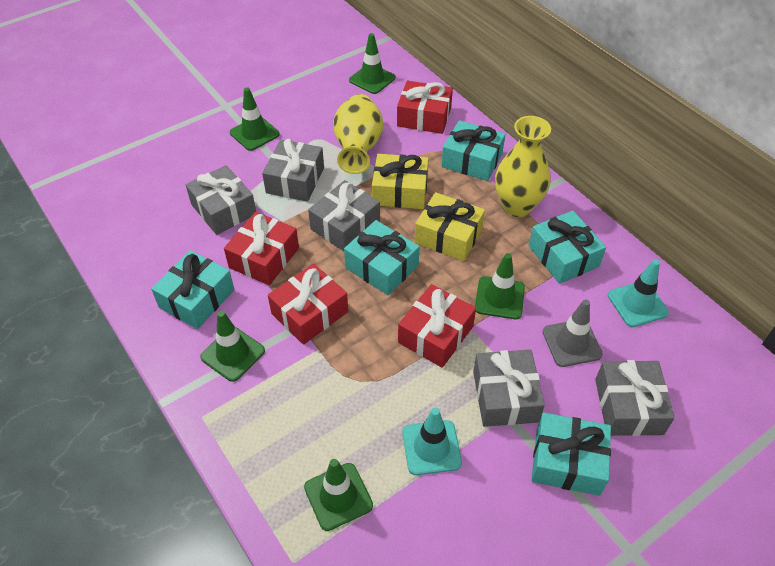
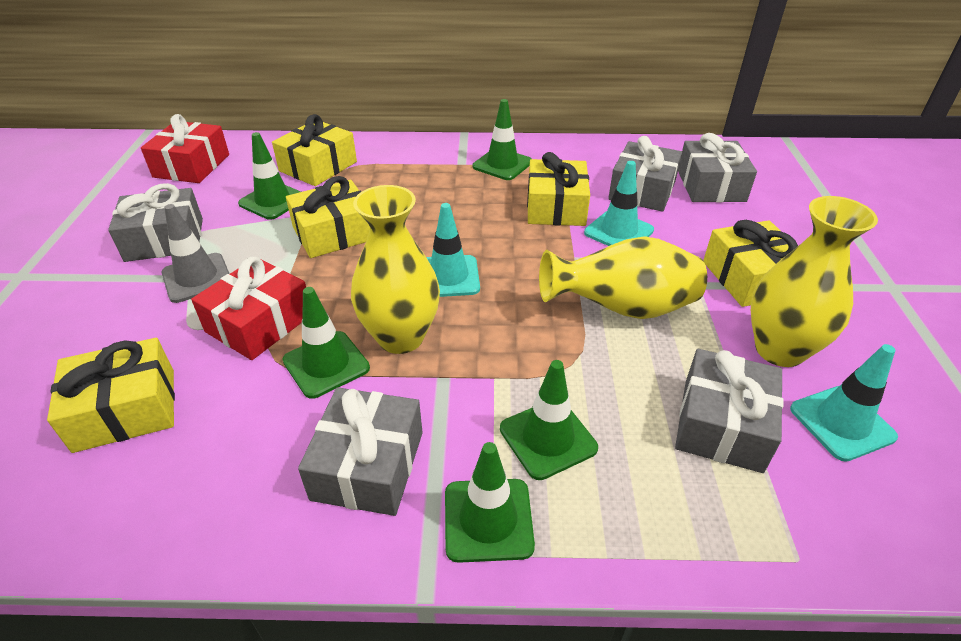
red gift: 4 -> 2
turquoise gift: 5 -> 0
turquoise traffic cone: 2 -> 3
yellow gift: 2 -> 5
yellow vase: 2 -> 3

